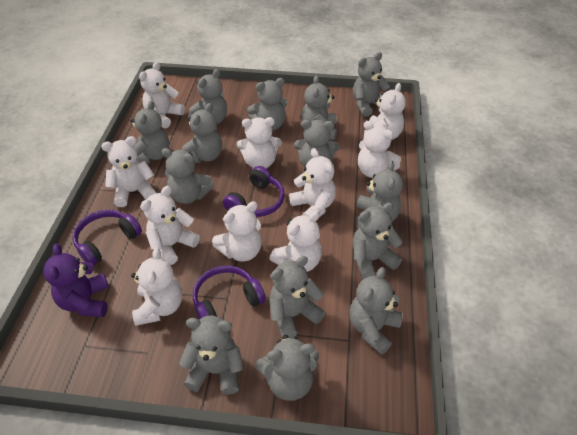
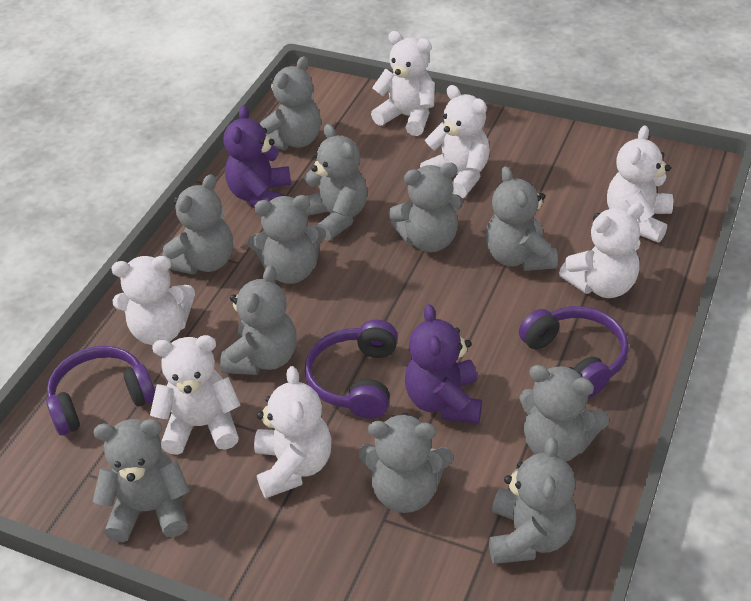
grey teddy bear: 14 -> 11
purple teddy bear: 1 -> 2
white teddy bear: 10 -> 7

